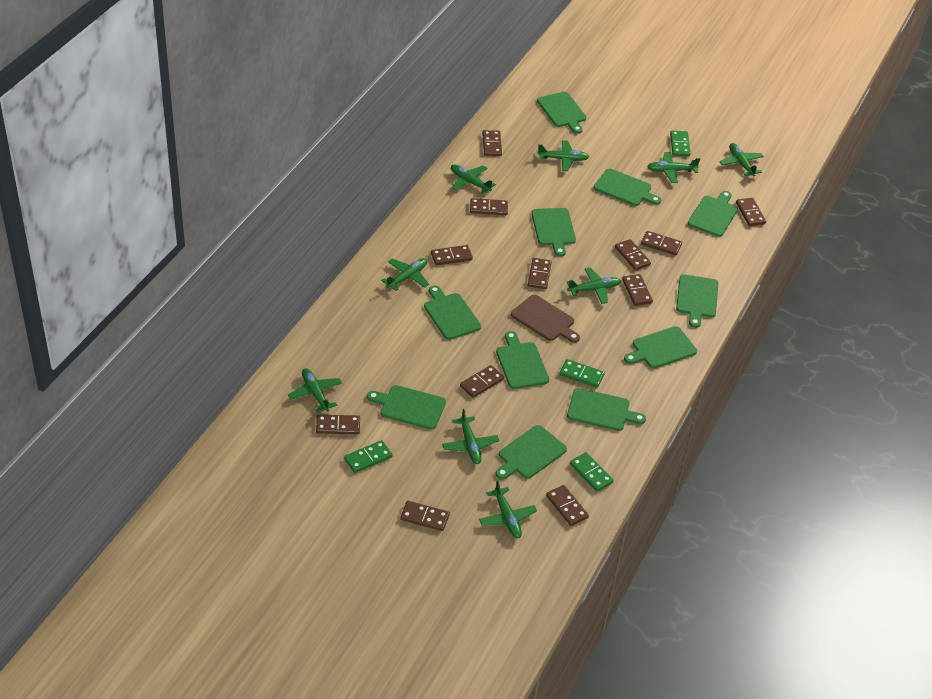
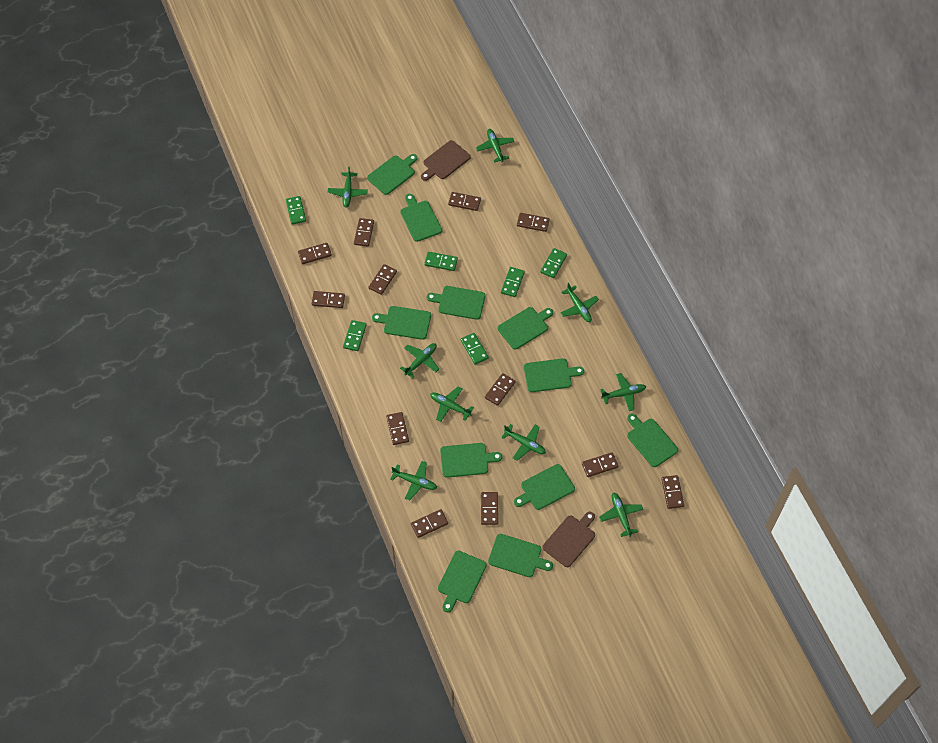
brown cutting board: 1 -> 2
green domino: 4 -> 6

